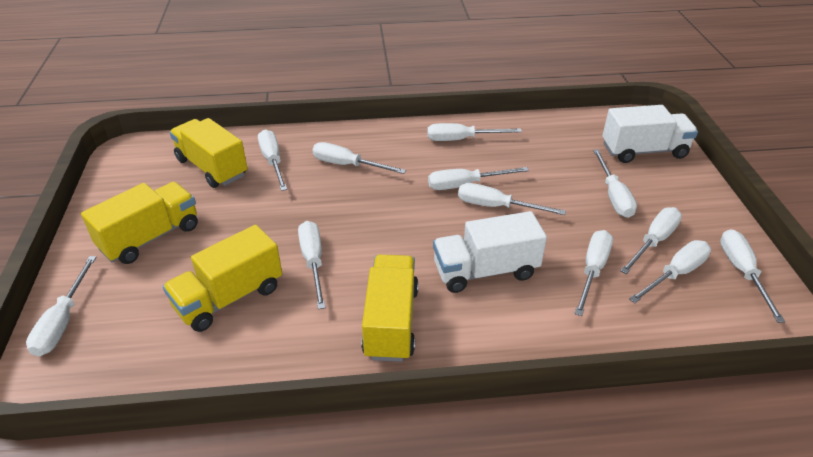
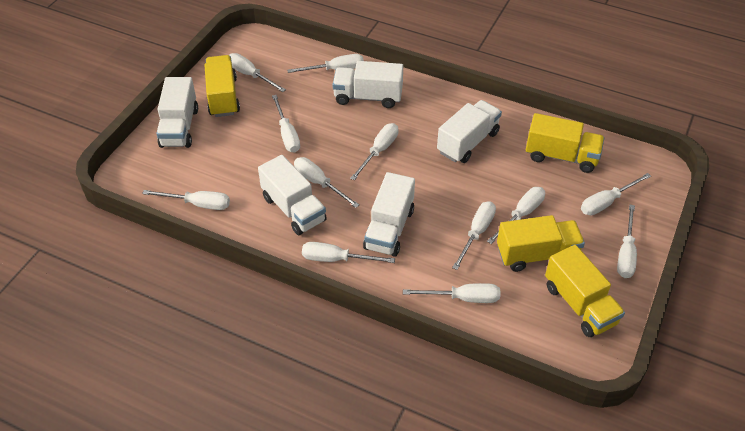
white truck: 2 -> 5

